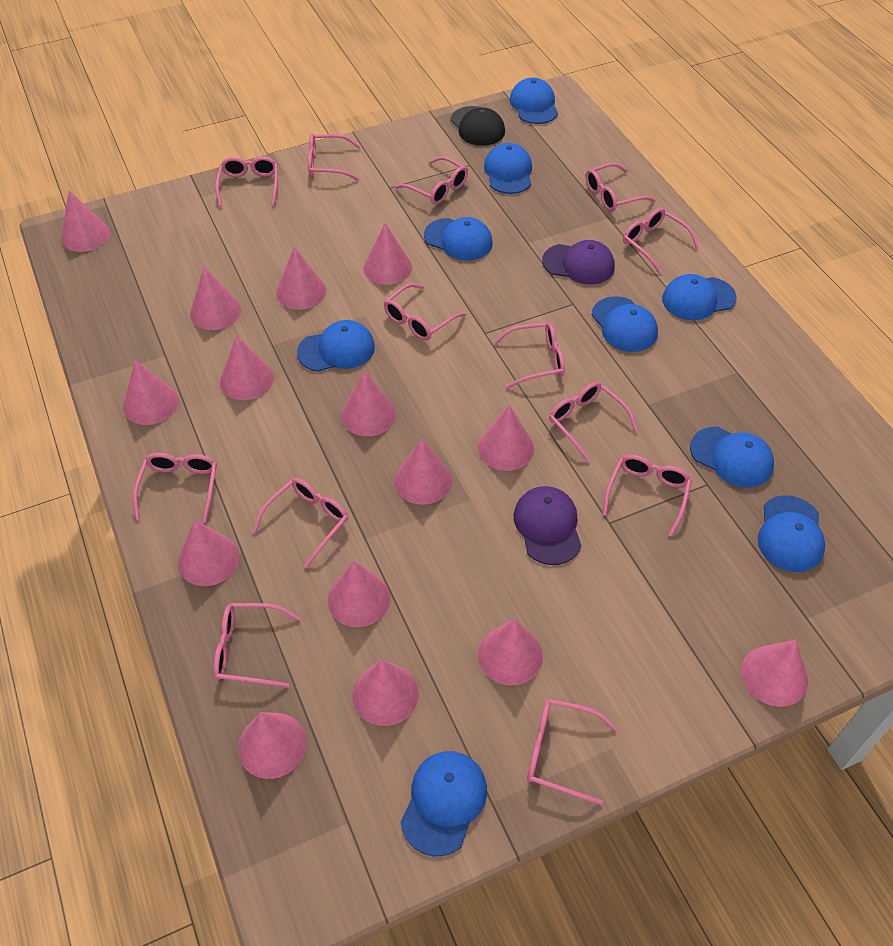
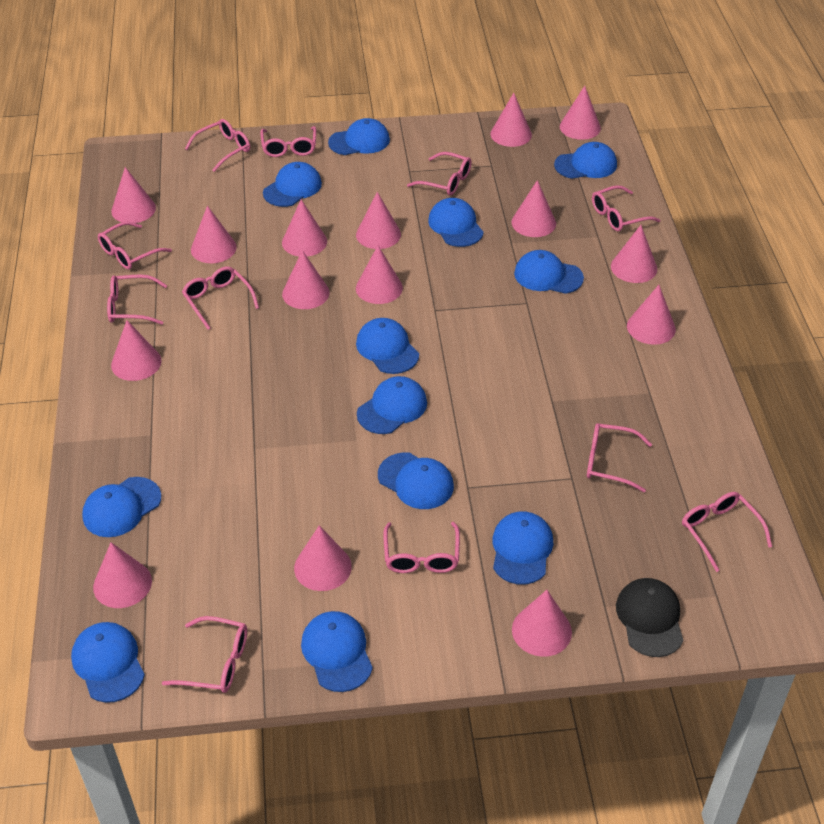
blue cap: 9 -> 12
pink glasses: 13 -> 11
purple cap: 2 -> 0

